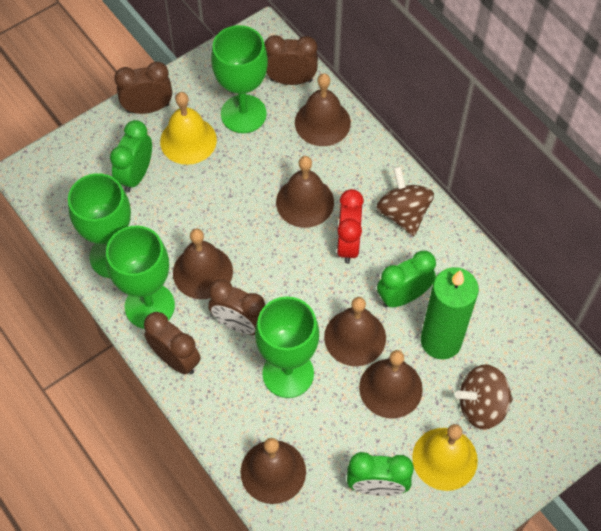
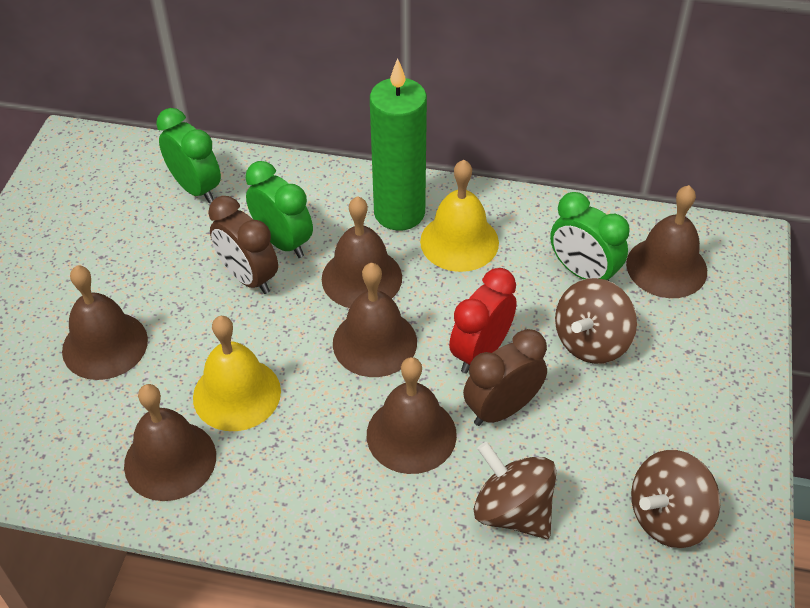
brown clock: 4 -> 2
brown spinning top: 2 -> 3
green goblet: 4 -> 0

